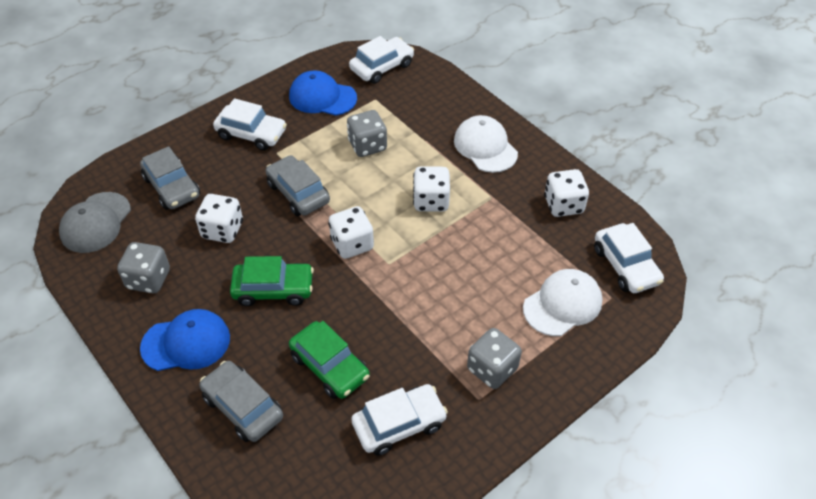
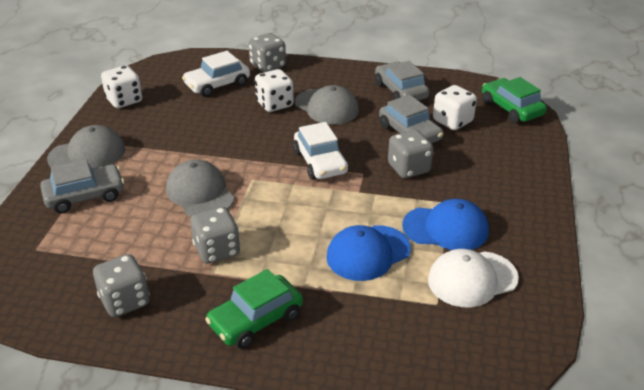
grey cap: 1 -> 3
grey dice: 3 -> 4
white cap: 2 -> 1
white car: 4 -> 2
white dice: 4 -> 3

